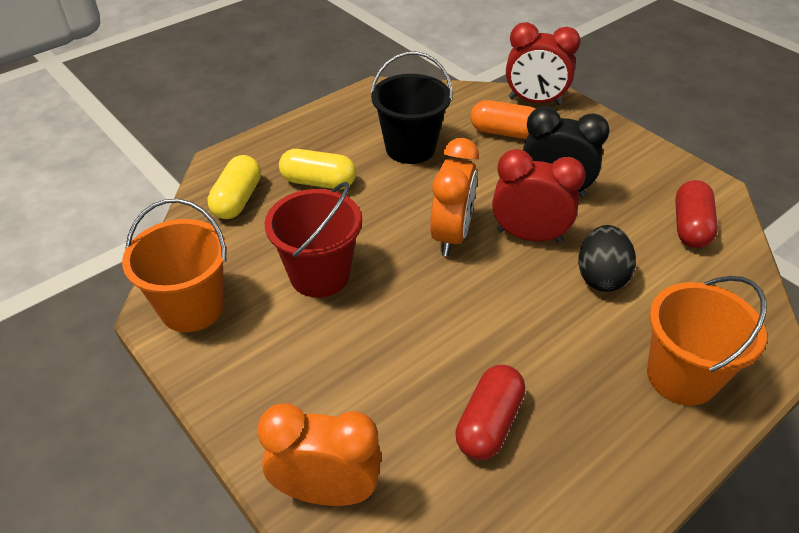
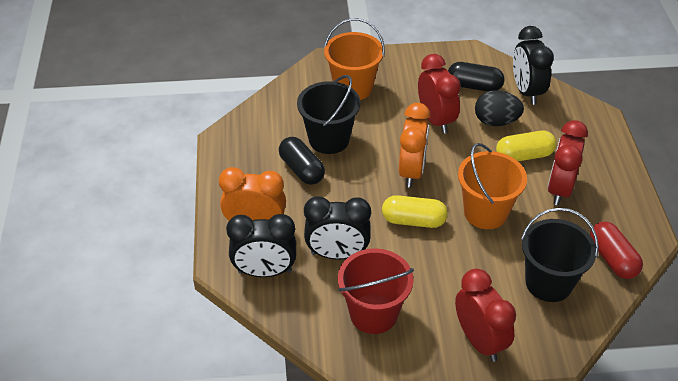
black bucket: 1 -> 2
black capsule: 0 -> 2
black clock: 1 -> 3
orange capsule: 1 -> 0
red capsule: 2 -> 1
red clock: 2 -> 3

